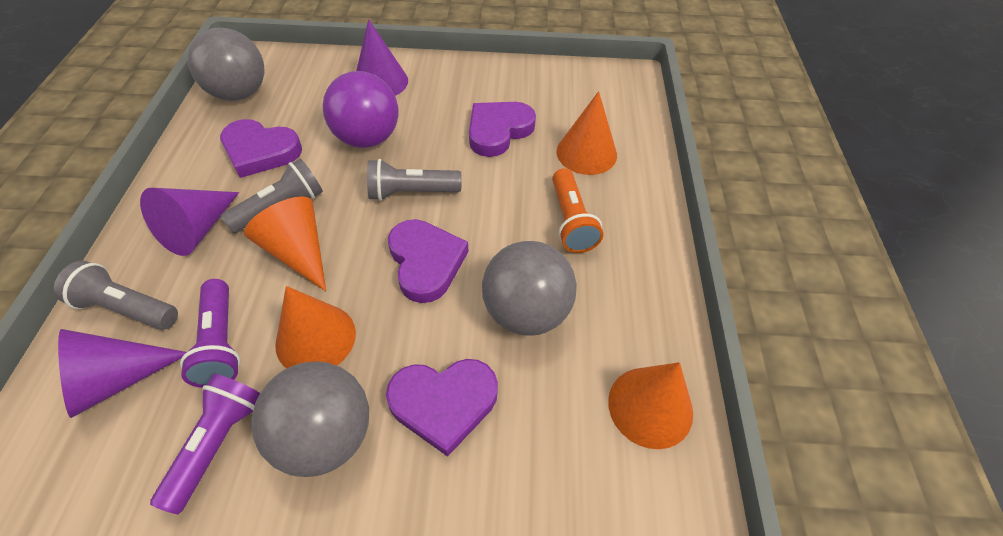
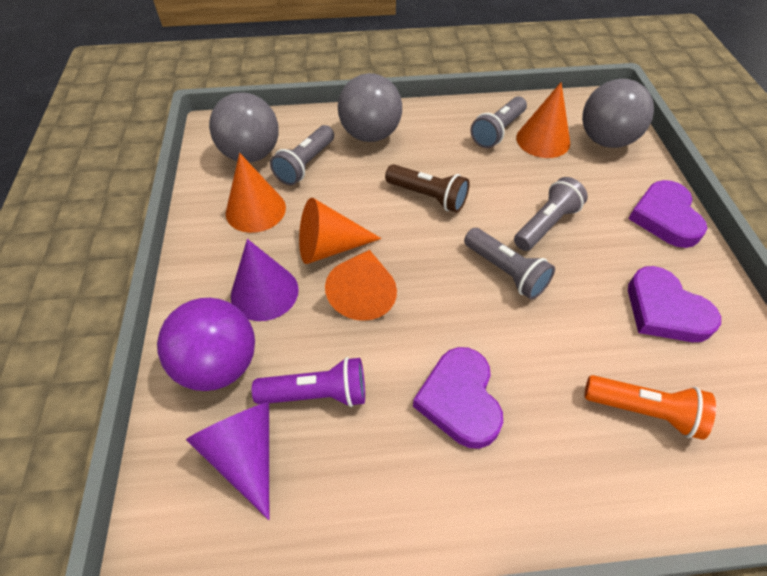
brown flashlight: 0 -> 1
grey flashlight: 3 -> 4
purple cone: 3 -> 2
purple flashlight: 2 -> 1
purple heart: 4 -> 3

